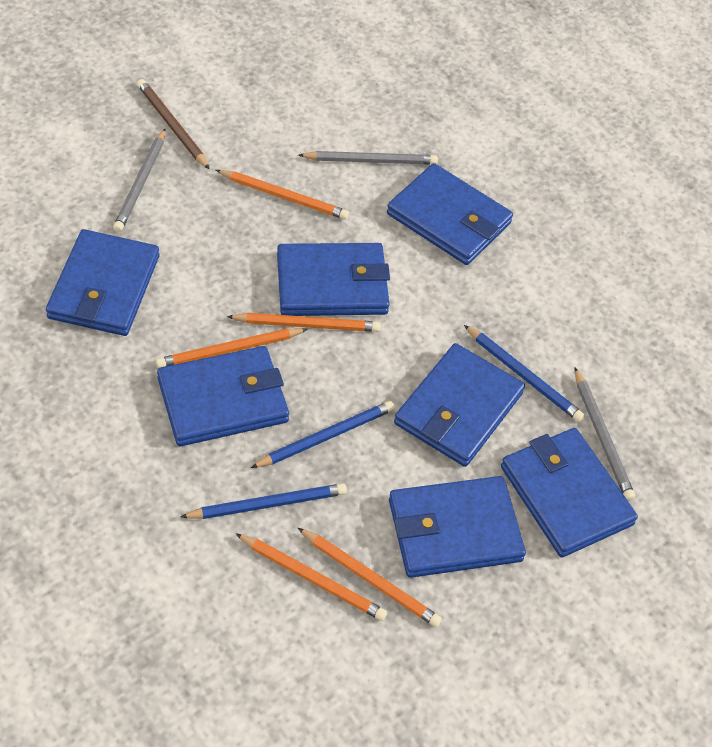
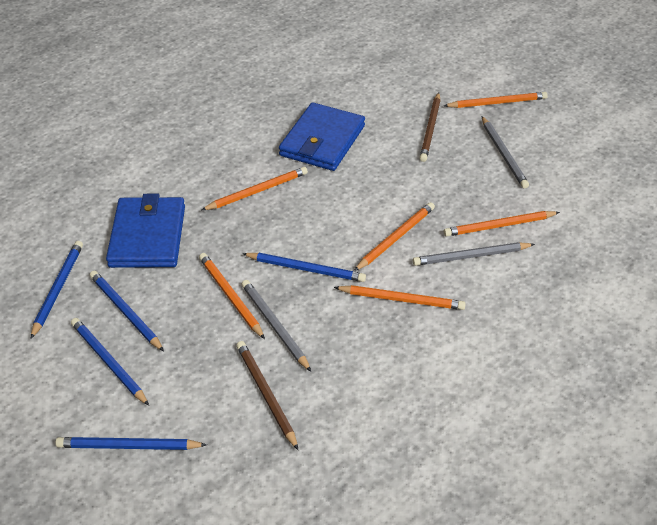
blue pencil: 3 -> 5
blue wallet: 7 -> 2
brown pencil: 1 -> 2
orange pencil: 5 -> 6

